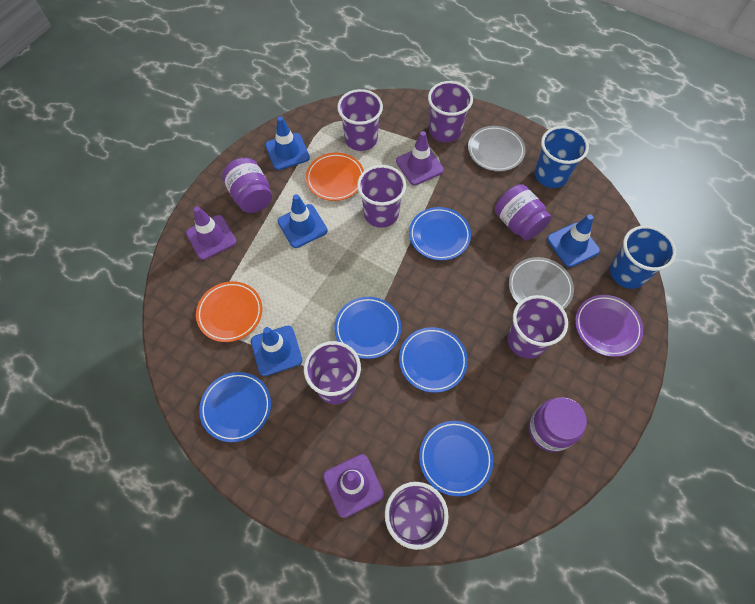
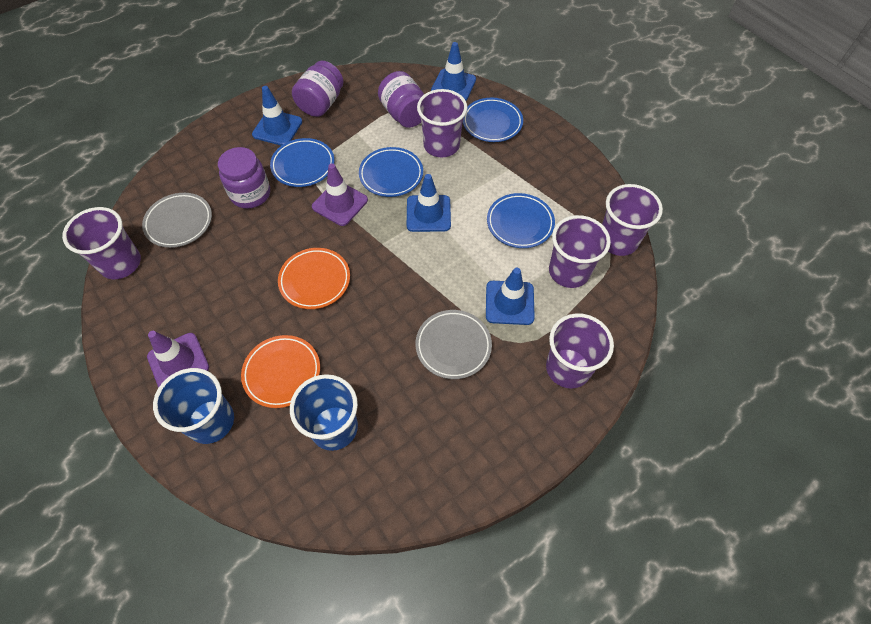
blue plate: 5 -> 4
purple cup: 6 -> 5
purple plate: 1 -> 0
purple traffic cone: 3 -> 2

